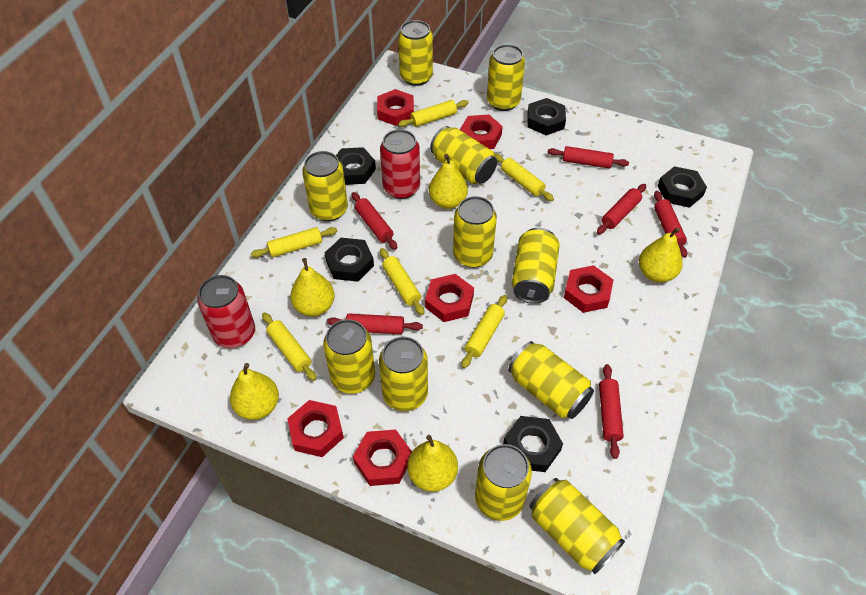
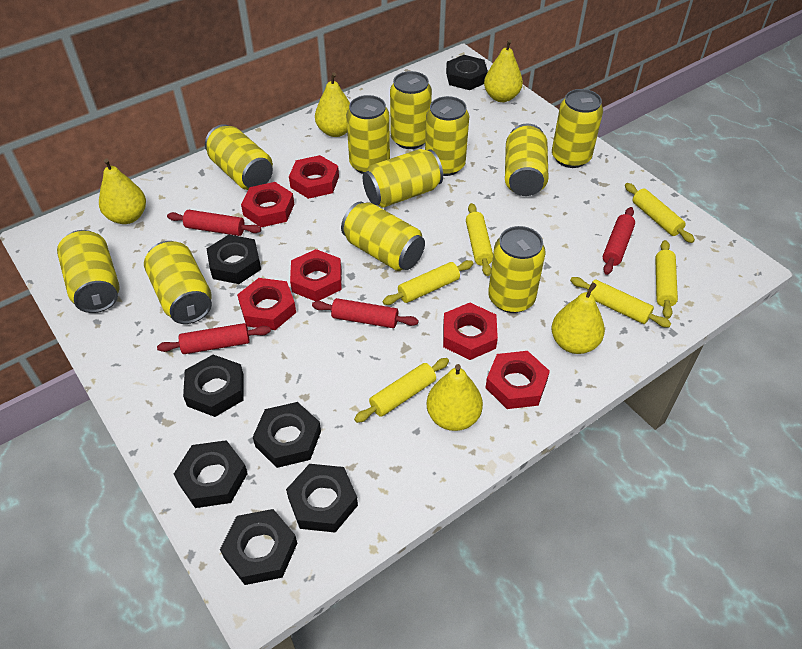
black nut: 5 -> 7
red can: 2 -> 0
red rolling pin: 6 -> 4

